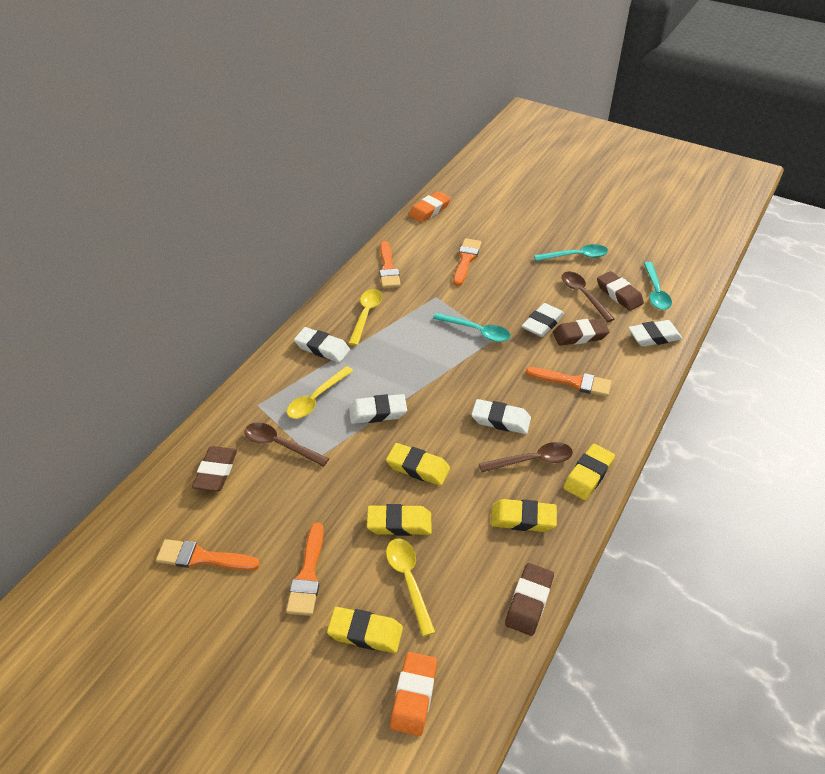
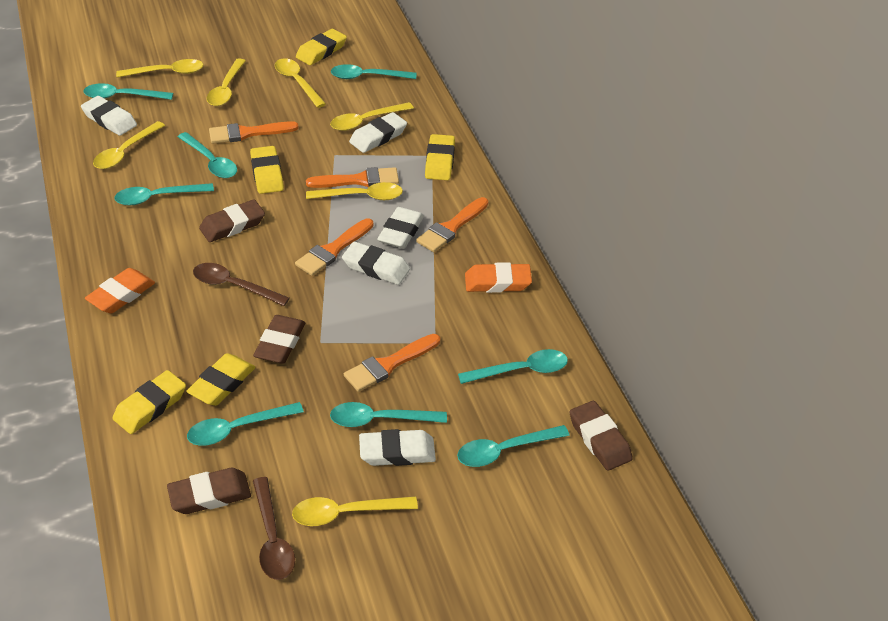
brown spoon: 3 -> 2
turquoise spoon: 3 -> 8
yellow spoon: 3 -> 7

